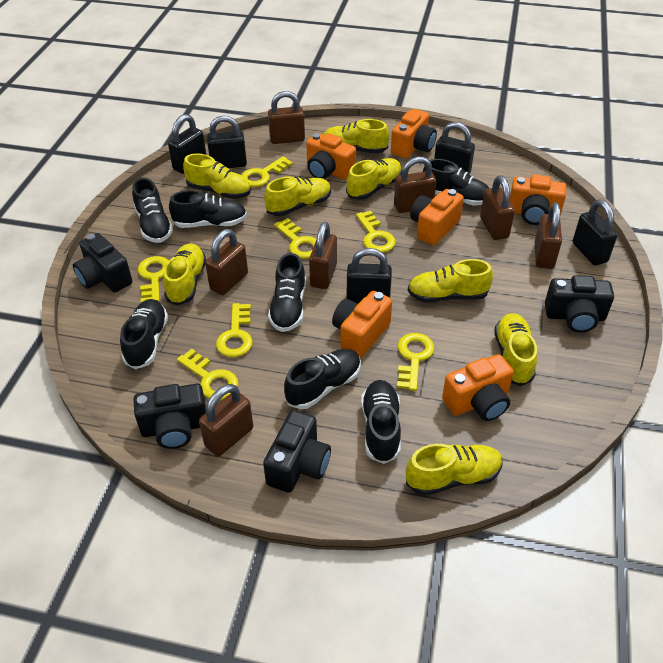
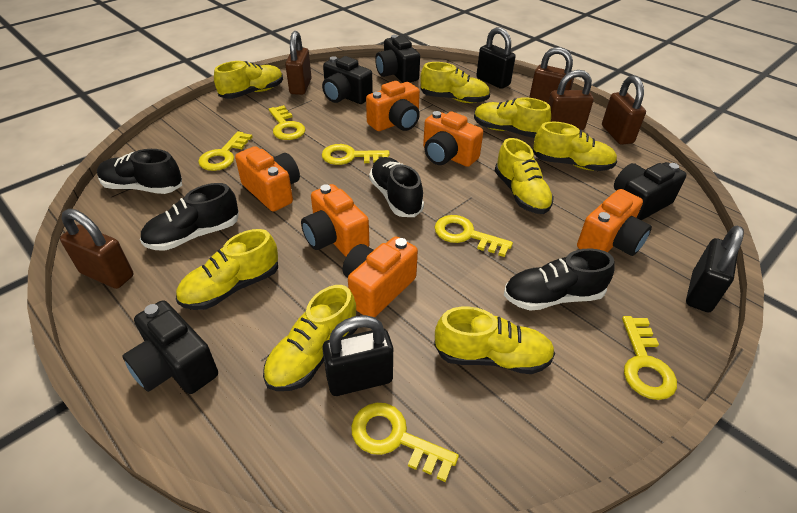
black padlock: 5 -> 3
black shoe: 7 -> 4
brown padlock: 7 -> 5
yellow key: 7 -> 6

